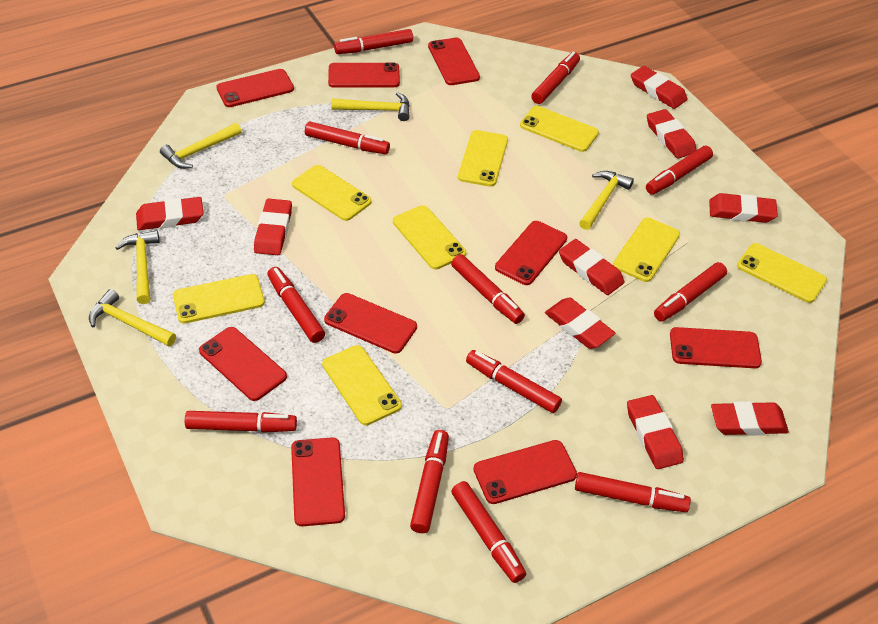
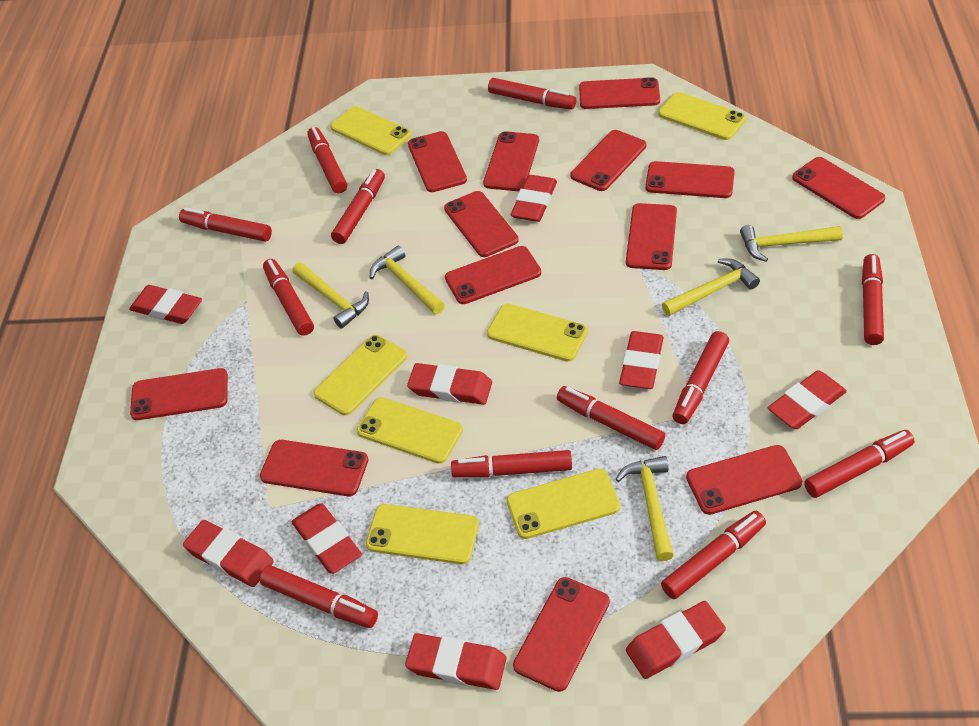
red phone: 9 -> 13
yellow phone: 8 -> 7

